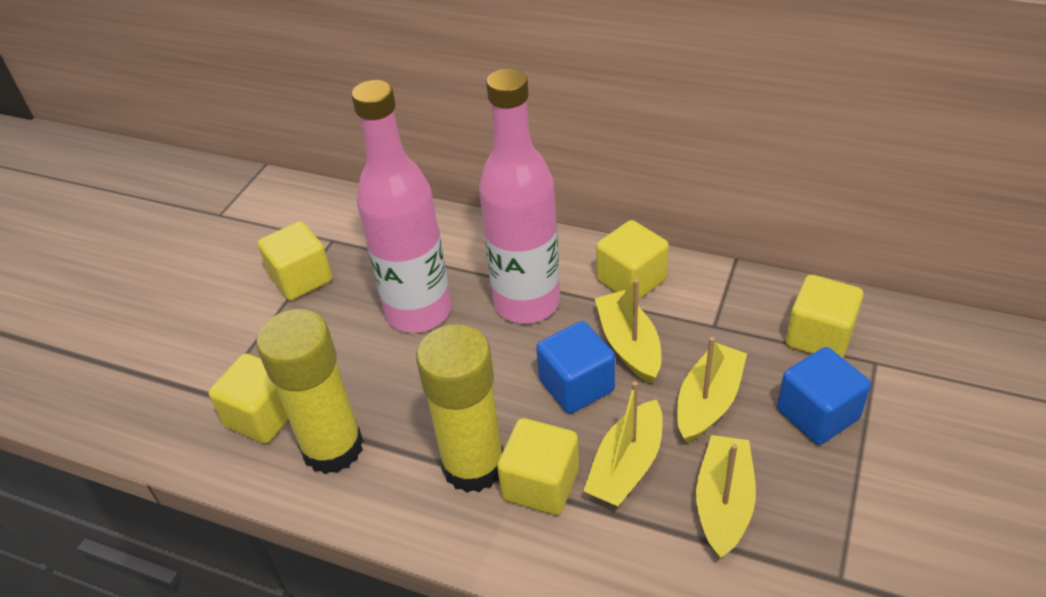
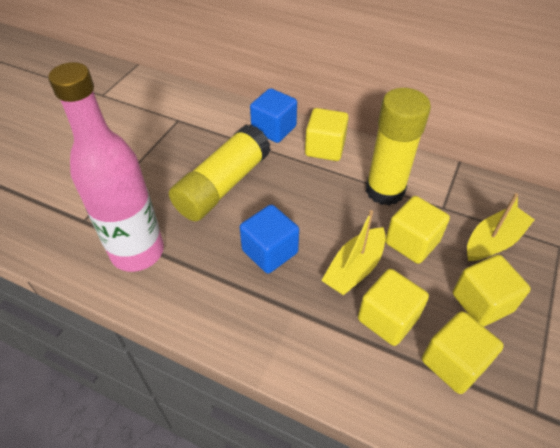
pink bottle: 2 -> 1
yellow boat: 4 -> 2

